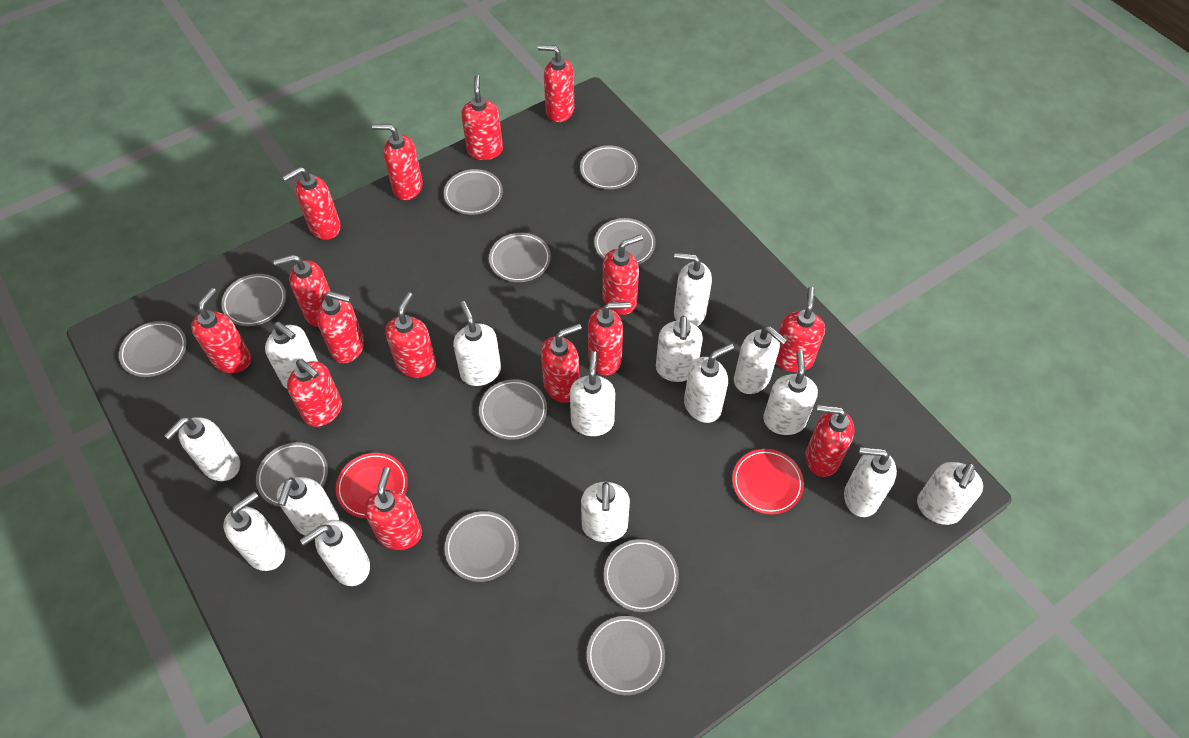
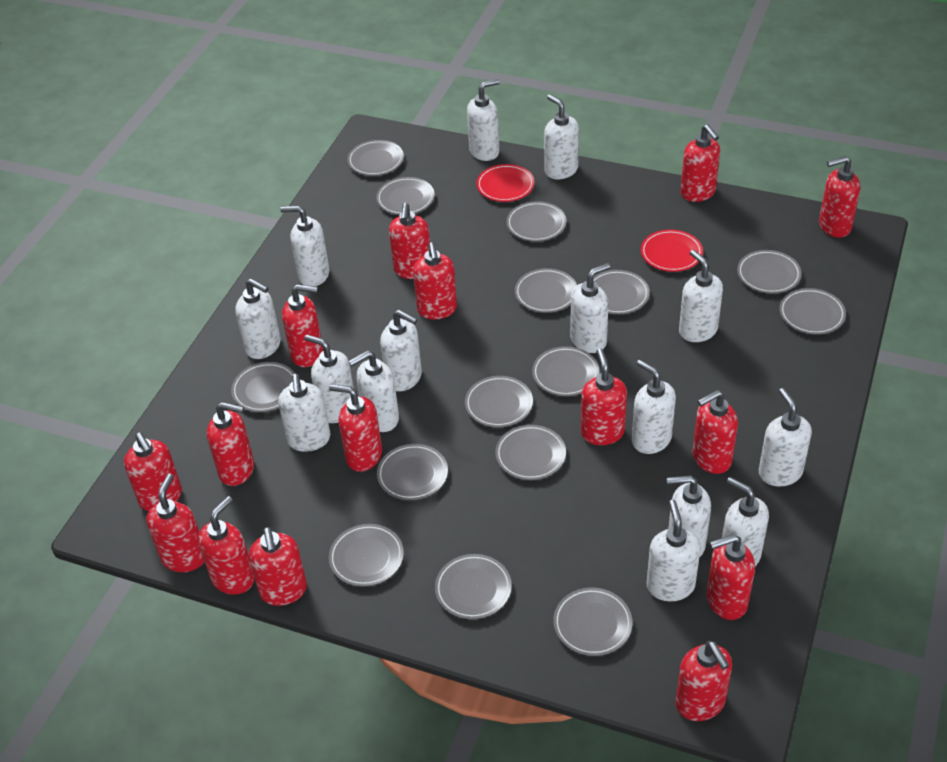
grey plate: 11 -> 15

